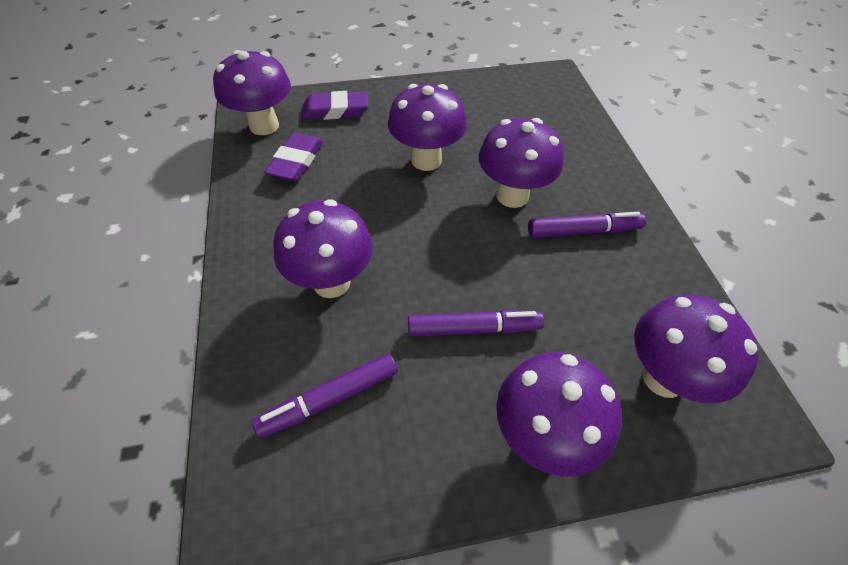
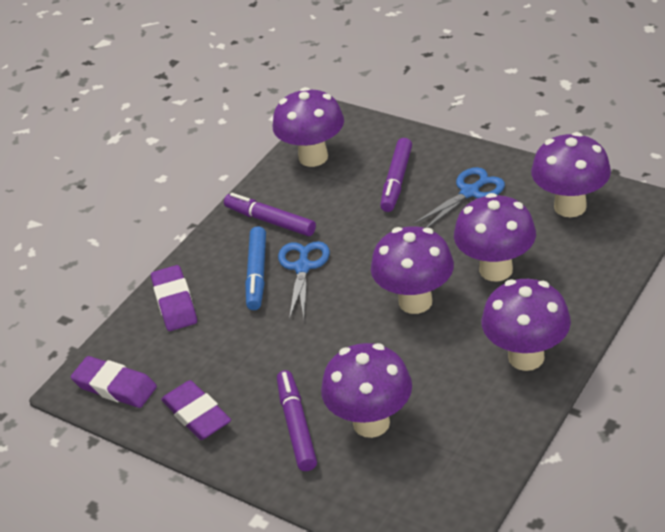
blue marker: 0 -> 1
blue scissors: 0 -> 2
purple eraser: 2 -> 3

